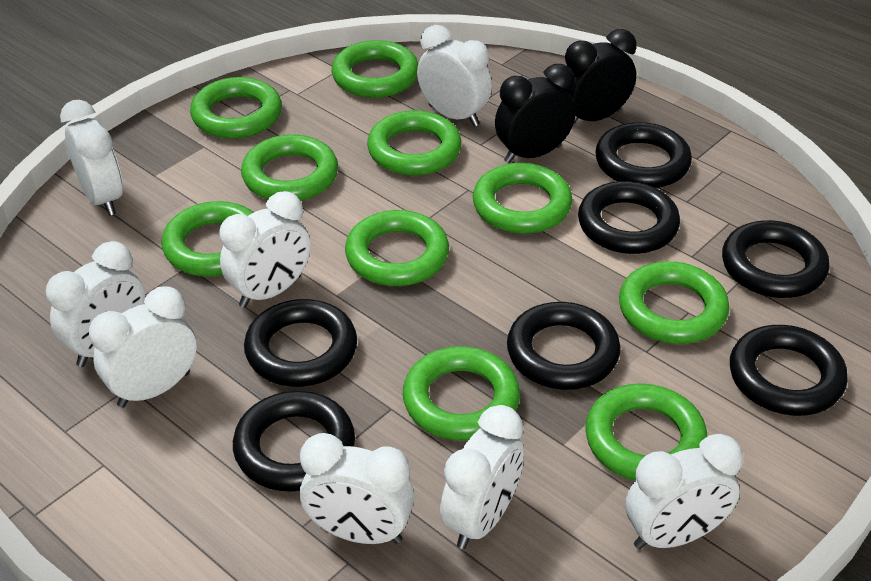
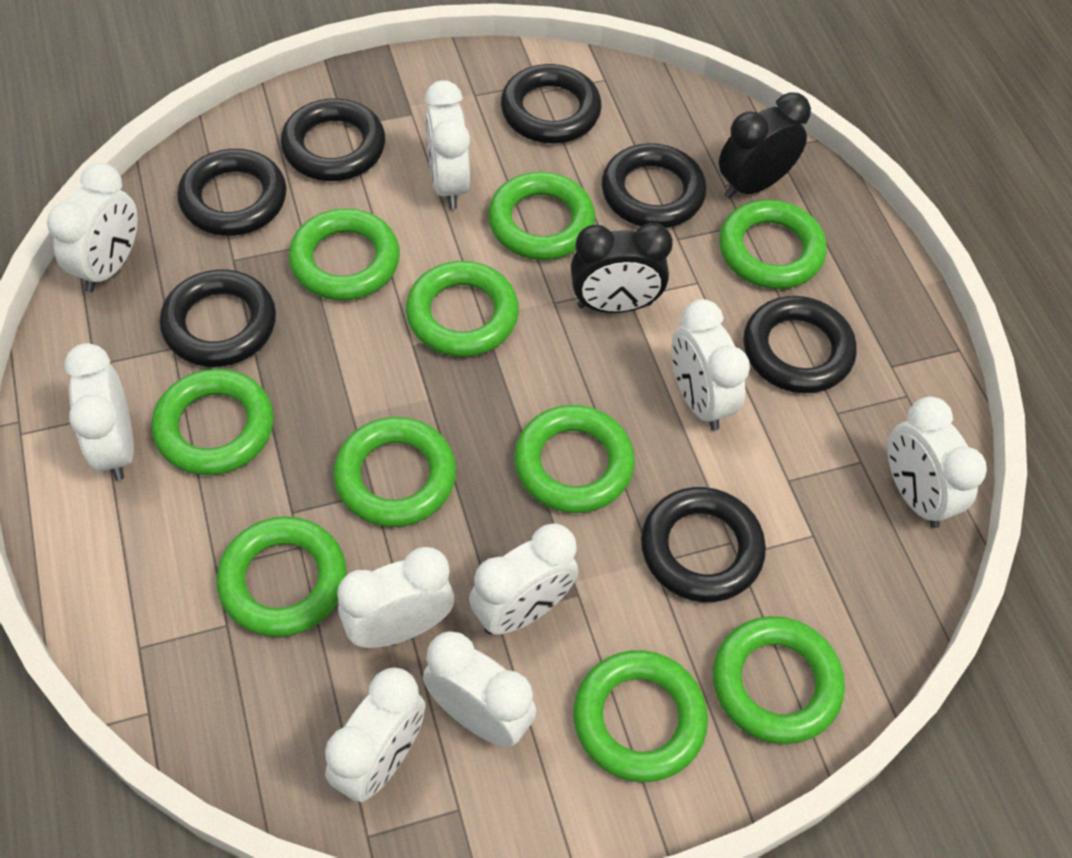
white clock: 8 -> 9

